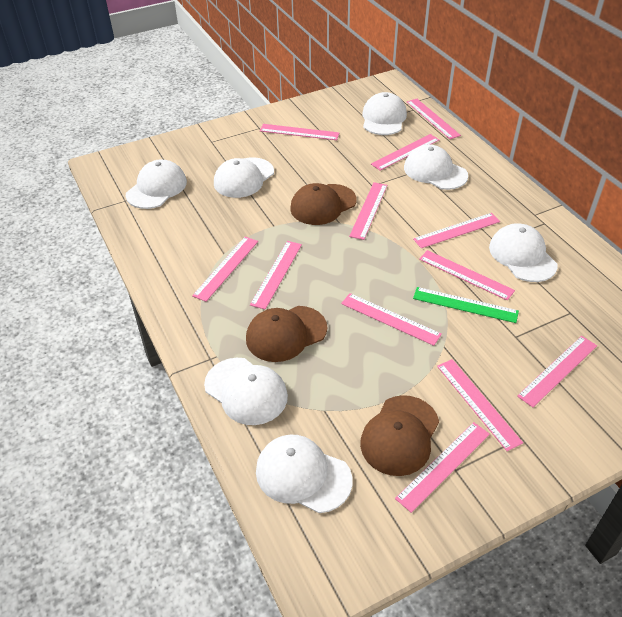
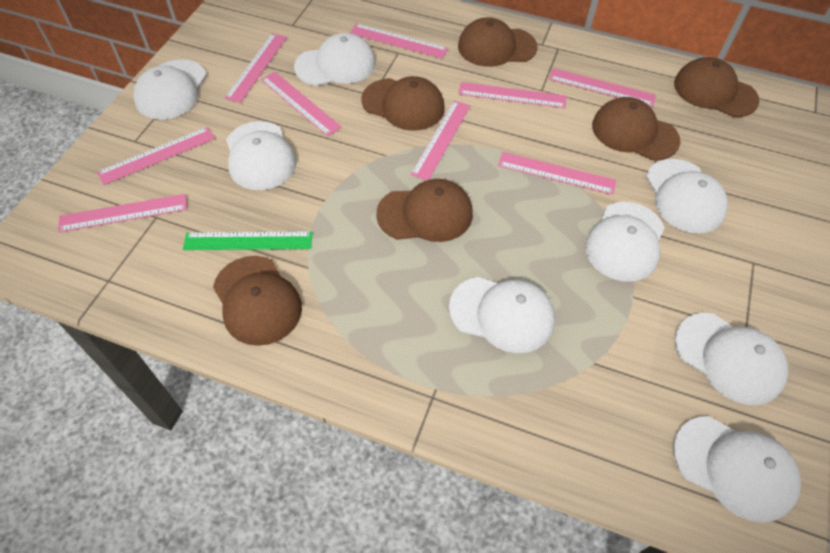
brown cap: 3 -> 6
pink ruler: 12 -> 9
white cap: 7 -> 8

